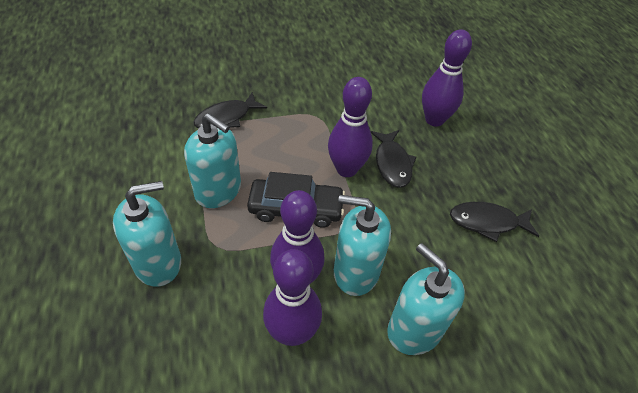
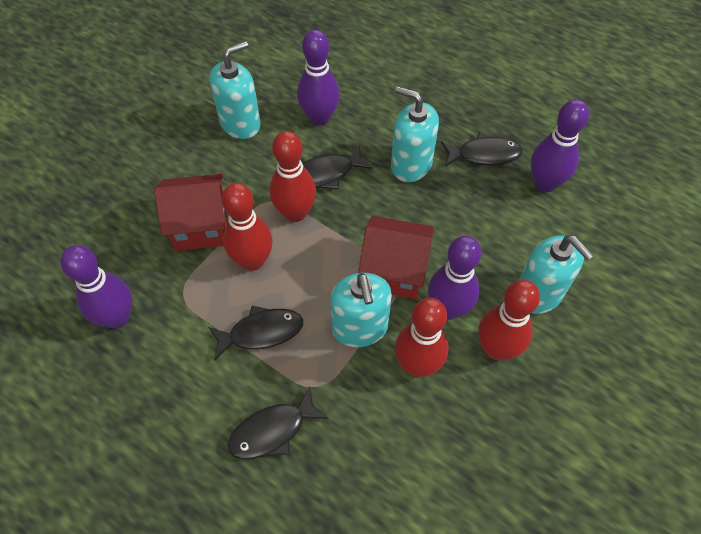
black car: 1 -> 0
black fish: 3 -> 4
red bowling pin: 0 -> 4
red house: 0 -> 2

